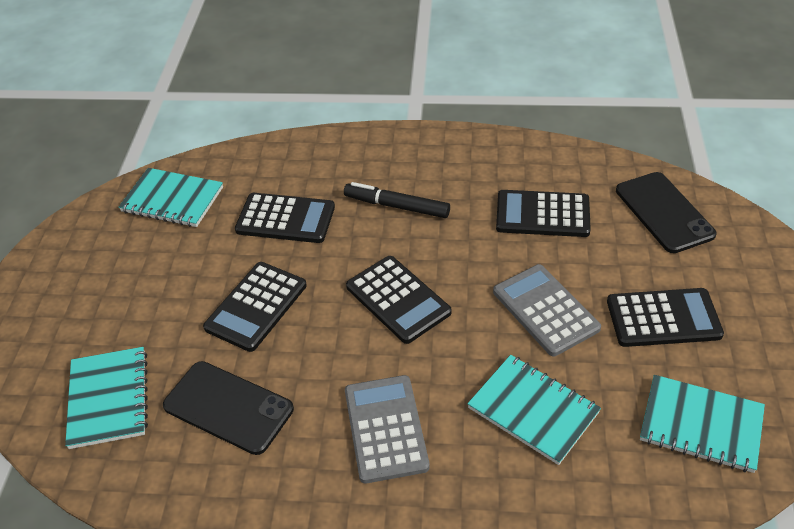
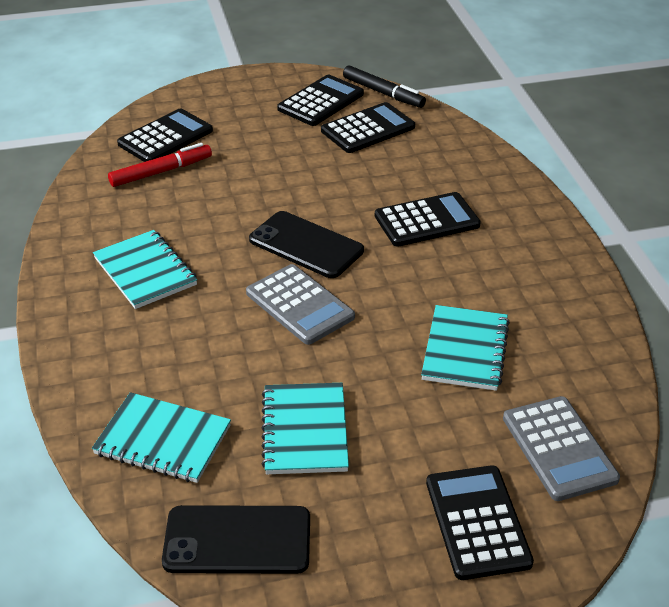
red marker: 0 -> 1

